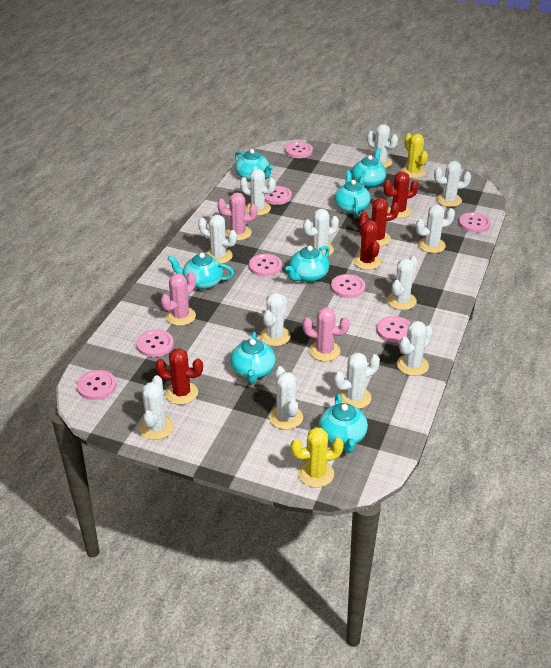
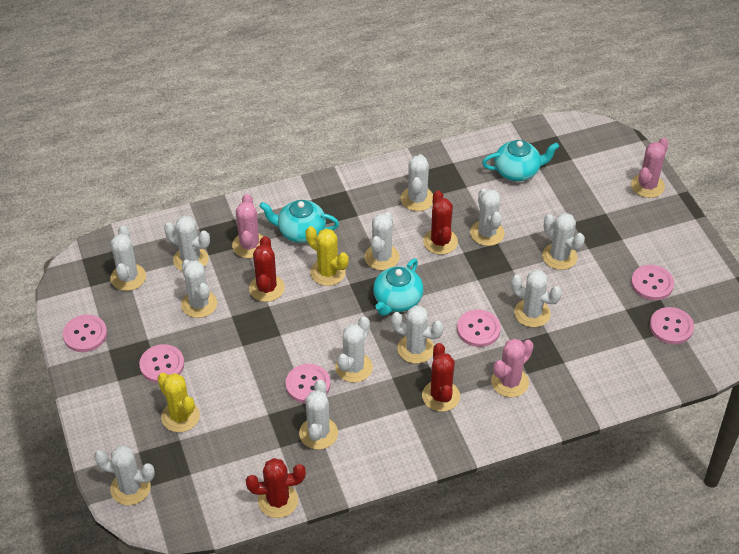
pink button: 8 -> 6
turquoise teapot: 7 -> 3

